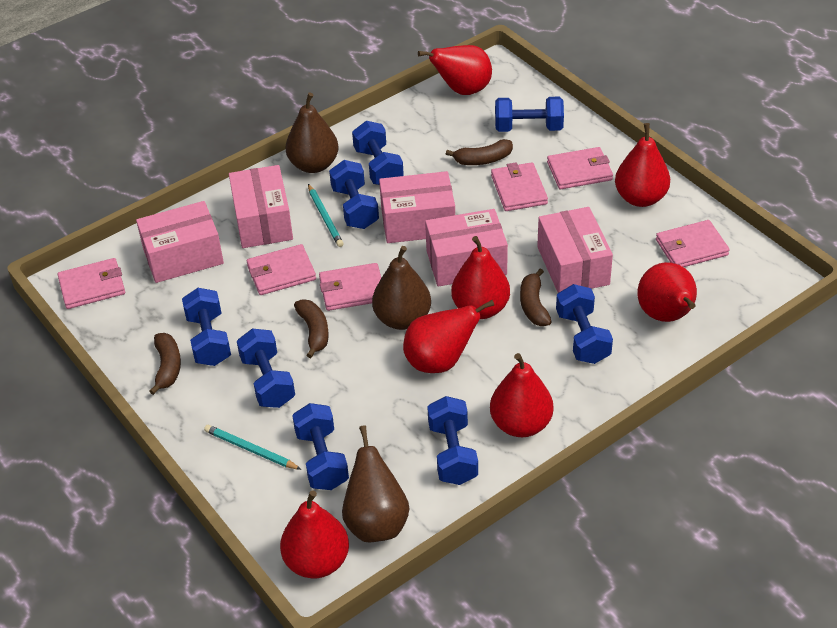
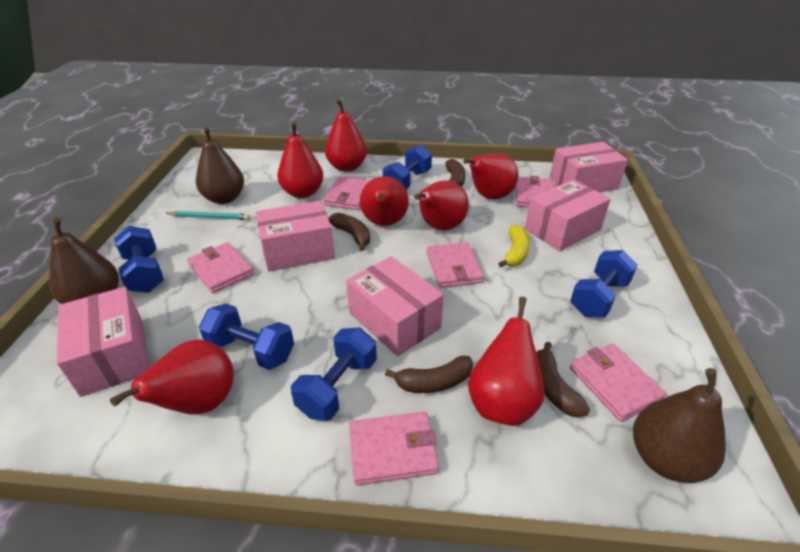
blue dumbbell: 8 -> 5
turquoise pencil: 2 -> 1
yellow banana: 0 -> 1

